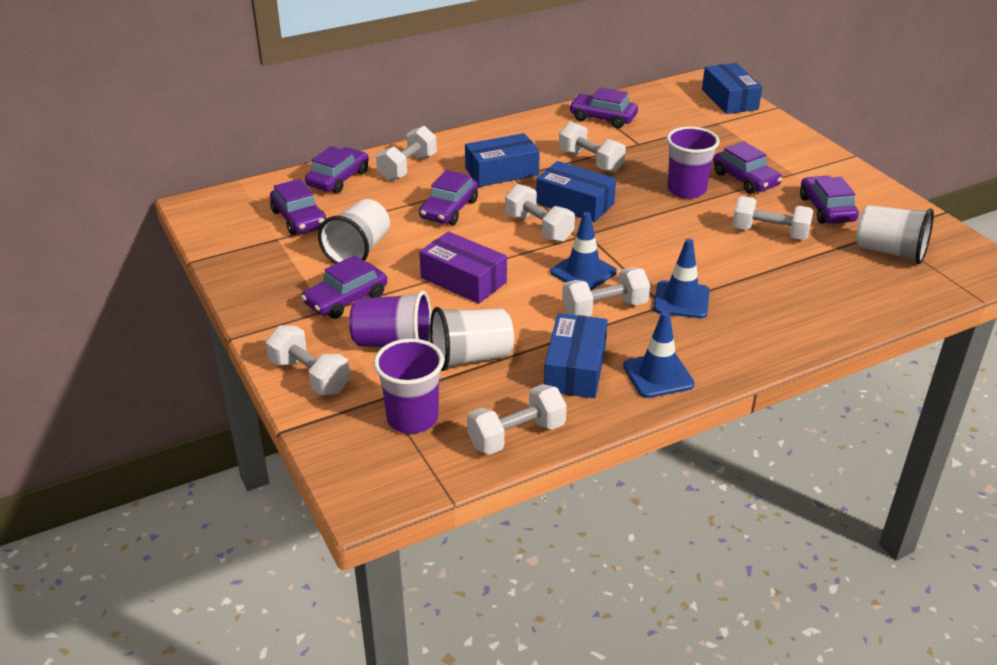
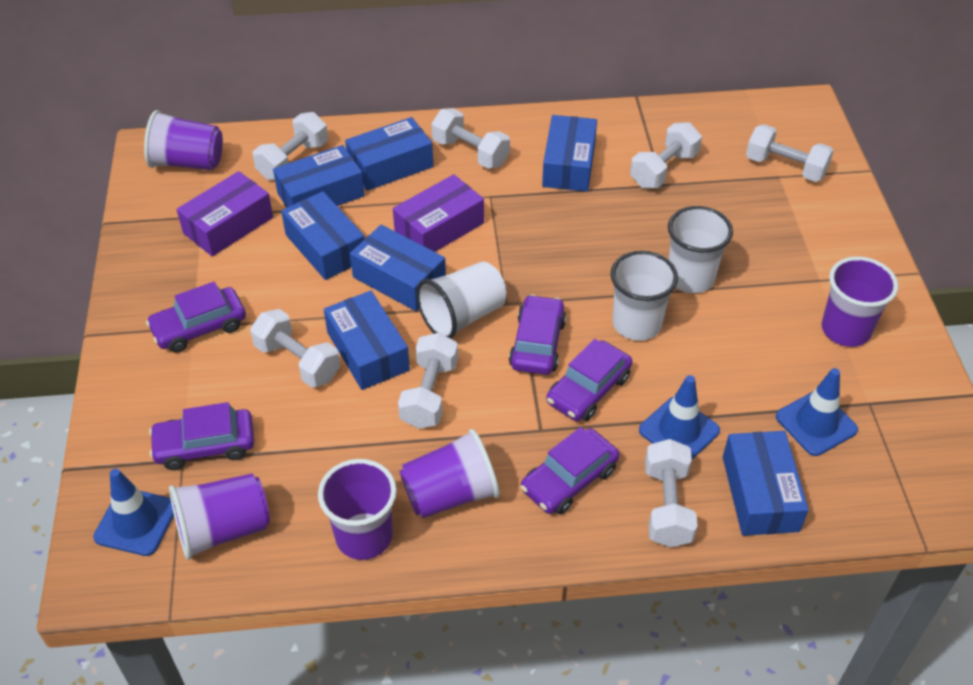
blue box: 4 -> 7
purple box: 1 -> 2
purple car: 7 -> 5
purple cup: 3 -> 5

